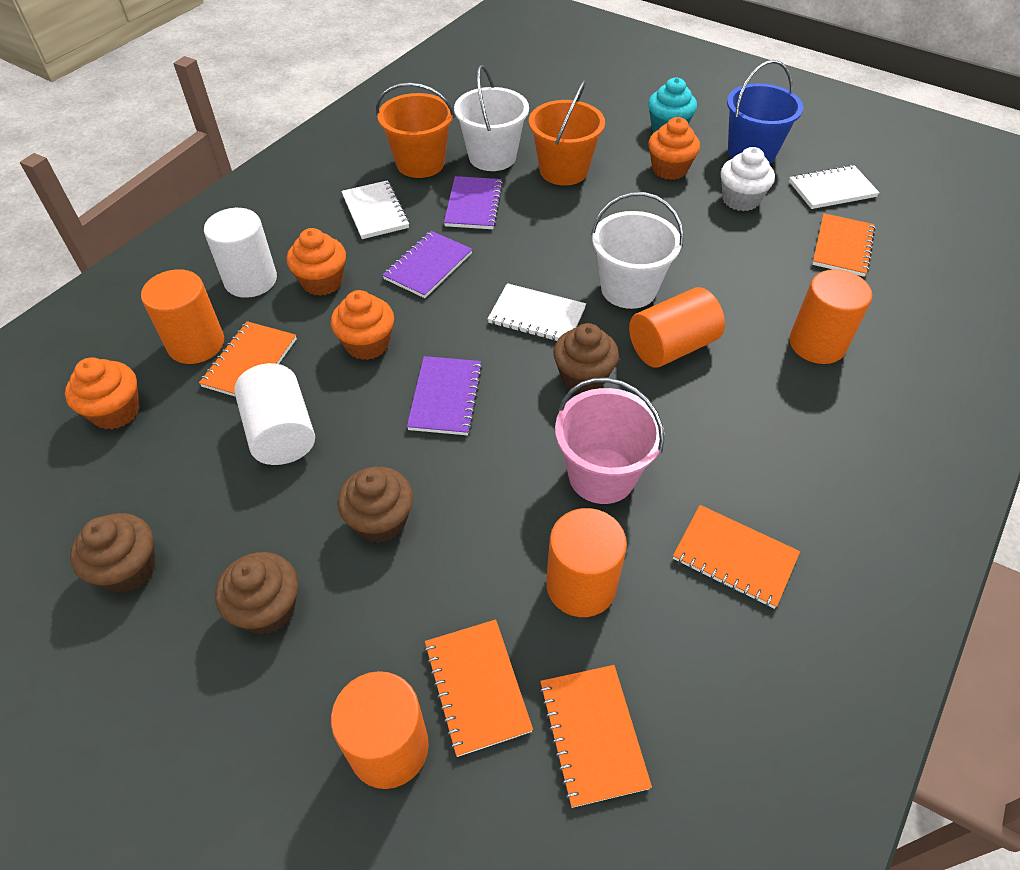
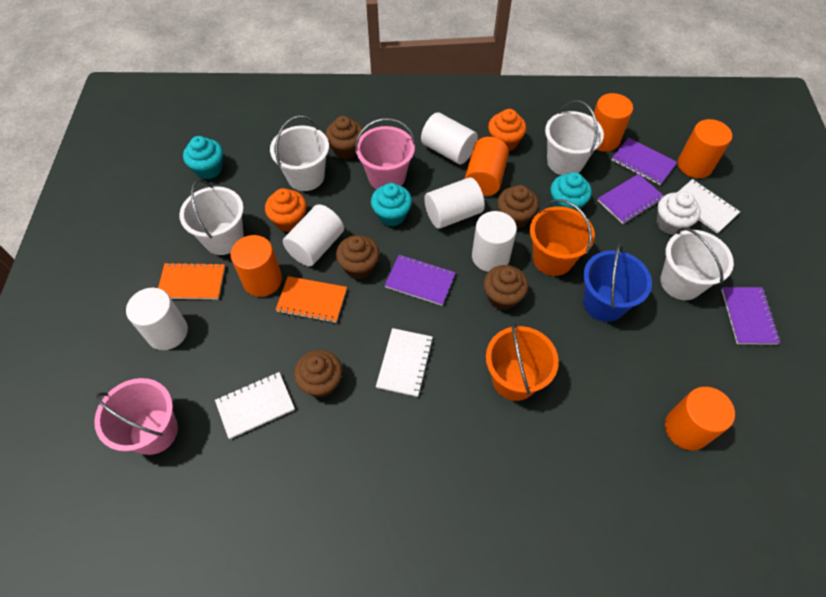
brown cupcake: 4 -> 5
orange cupcake: 4 -> 2
orange notebook: 5 -> 2
pink bucket: 1 -> 2
purple notebook: 3 -> 4
turquoise cupcake: 1 -> 3
white bucket: 2 -> 4
white cylinder: 2 -> 5

